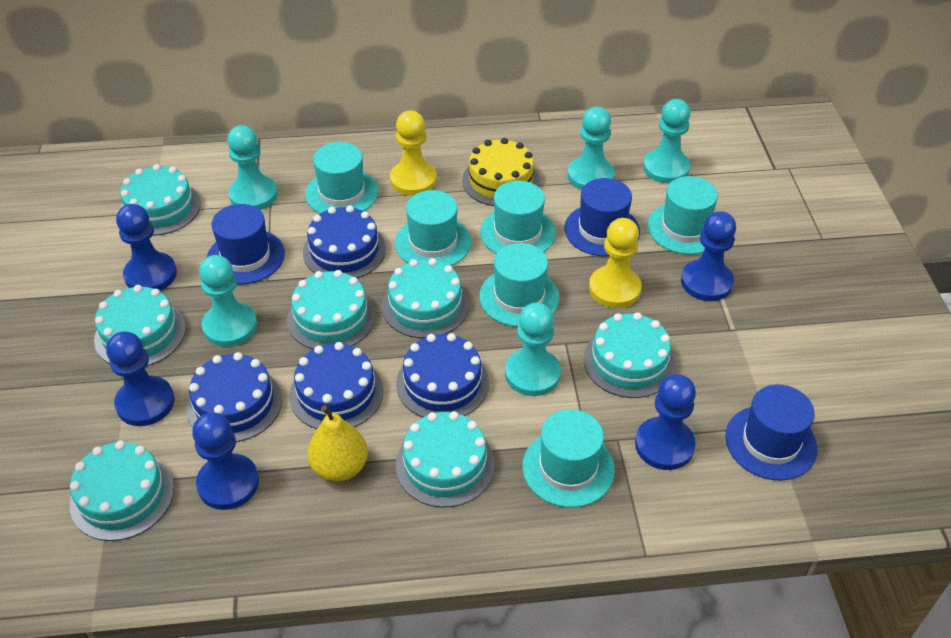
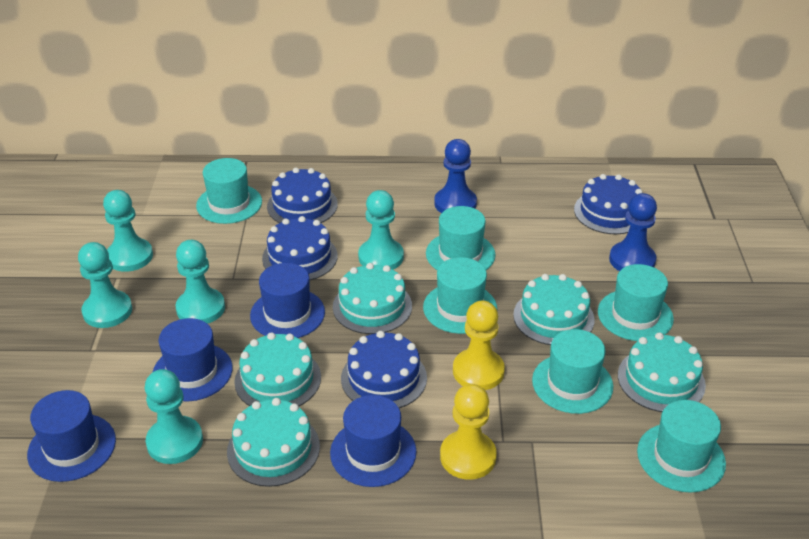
blue hat: 3 -> 4
blue pawn: 5 -> 2
turquoise cake: 7 -> 5
yellow cake: 1 -> 0
yellow pear: 1 -> 0

